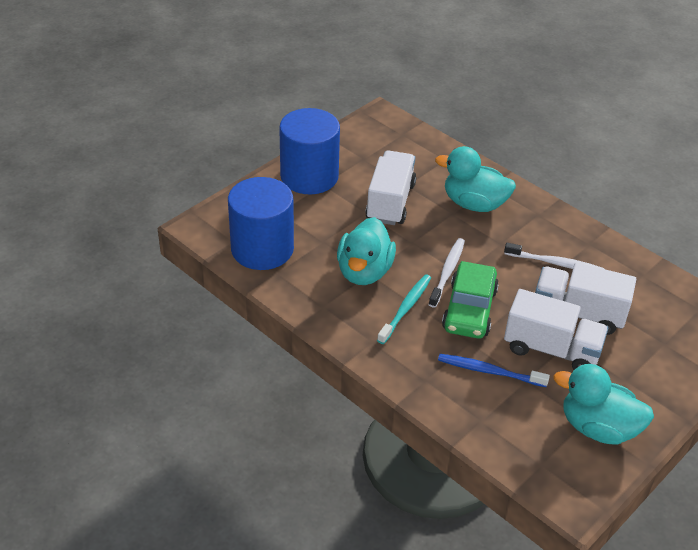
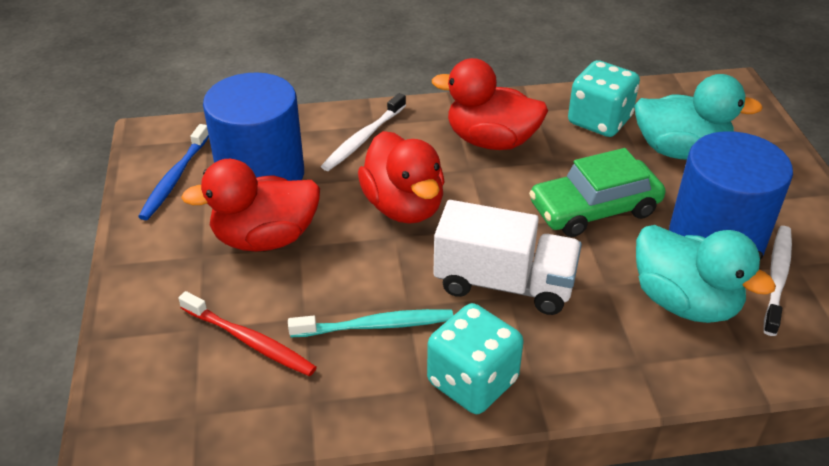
red duck: 0 -> 3
red toothbrush: 0 -> 1
turquoise dice: 0 -> 2
turquoise duck: 3 -> 2
white truck: 3 -> 1

